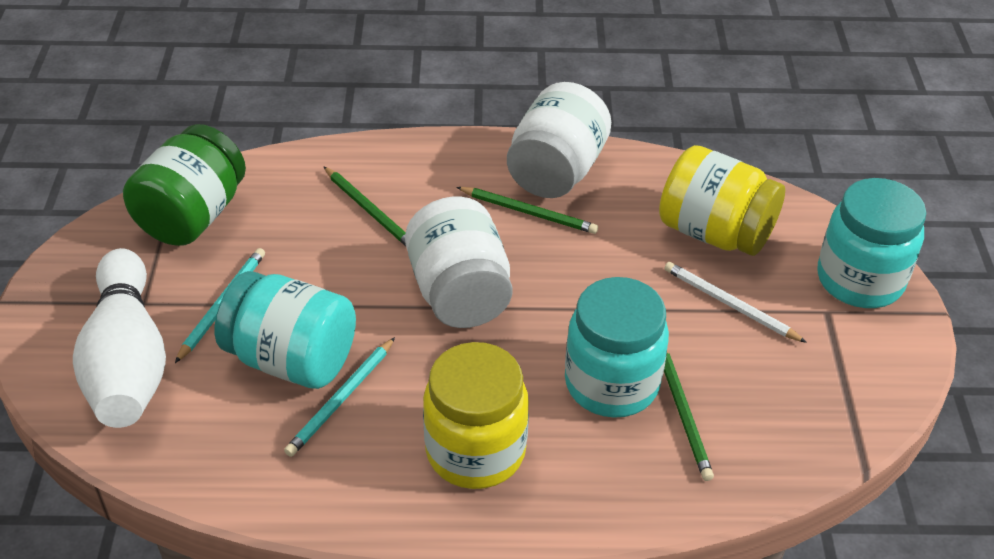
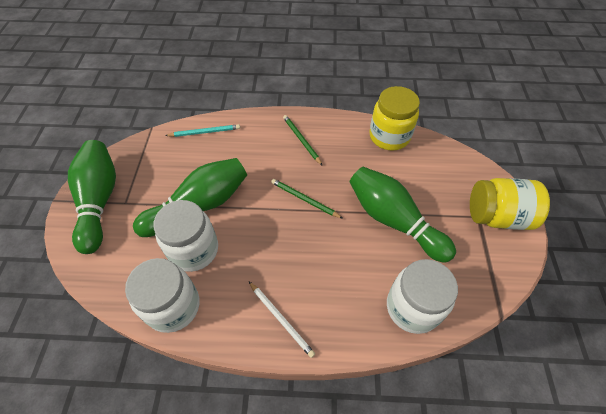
green bowling pin: 0 -> 3
green jar: 1 -> 0
green pencil: 3 -> 2
turquoise jar: 3 -> 0
turquoise pencil: 2 -> 1
white bowling pin: 1 -> 0
white jar: 2 -> 3

